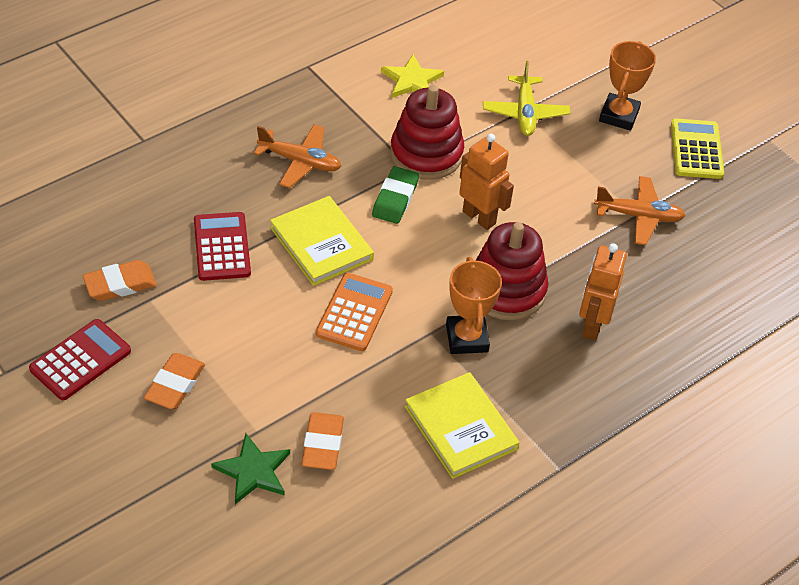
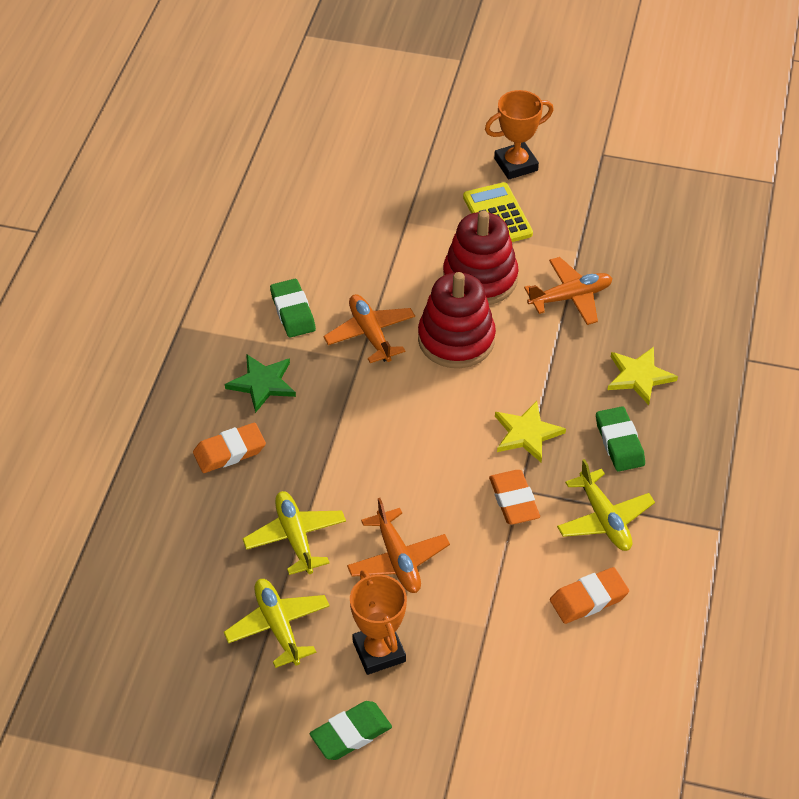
green eraser: 1 -> 3
orange calculator: 1 -> 0
orange plane: 2 -> 3
orange robot: 2 -> 0
red calculator: 2 -> 0
yellow book: 2 -> 0
yellow plane: 1 -> 3
yellow star: 1 -> 2

